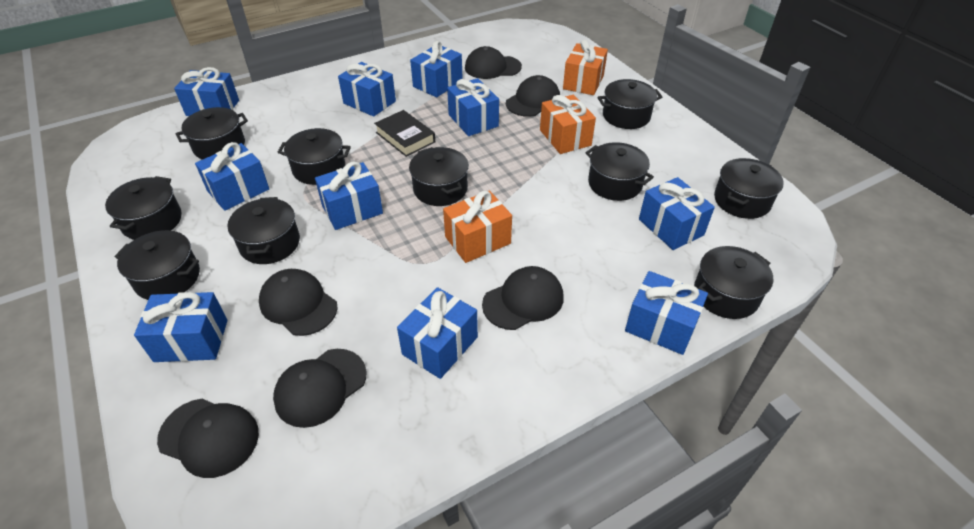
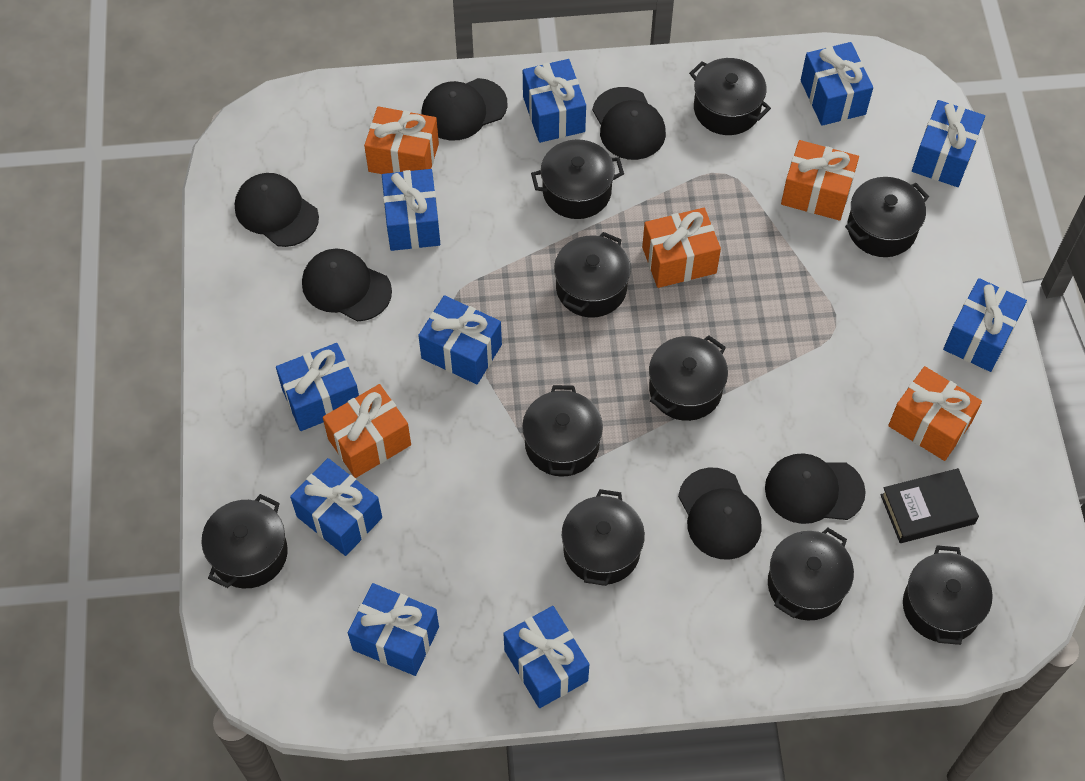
orange gift: 3 -> 5

